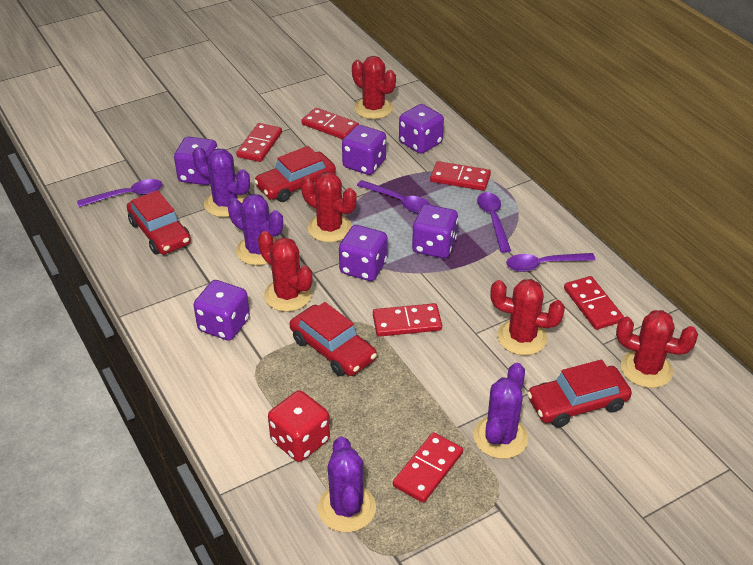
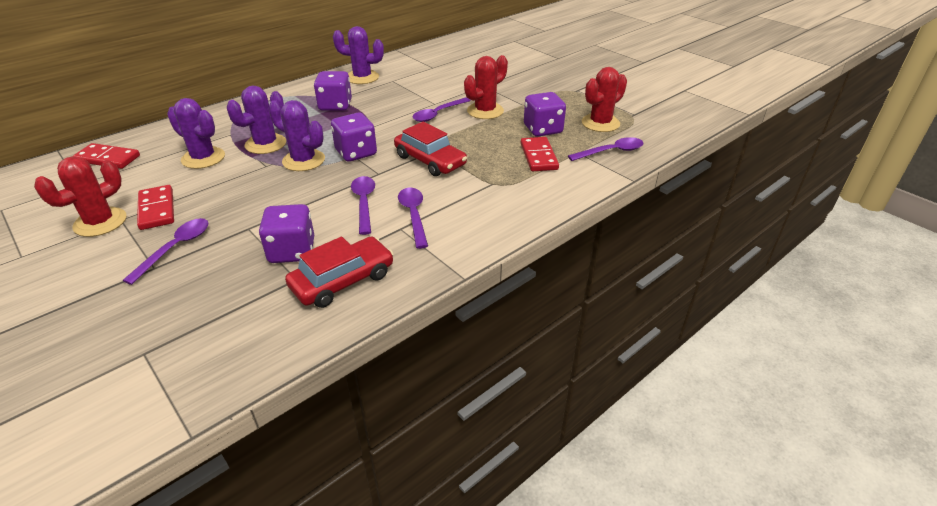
purple dice: 6 -> 4
purple spoon: 4 -> 5
red cactus: 5 -> 3
red car: 4 -> 2
red dice: 1 -> 0
red domino: 6 -> 3

